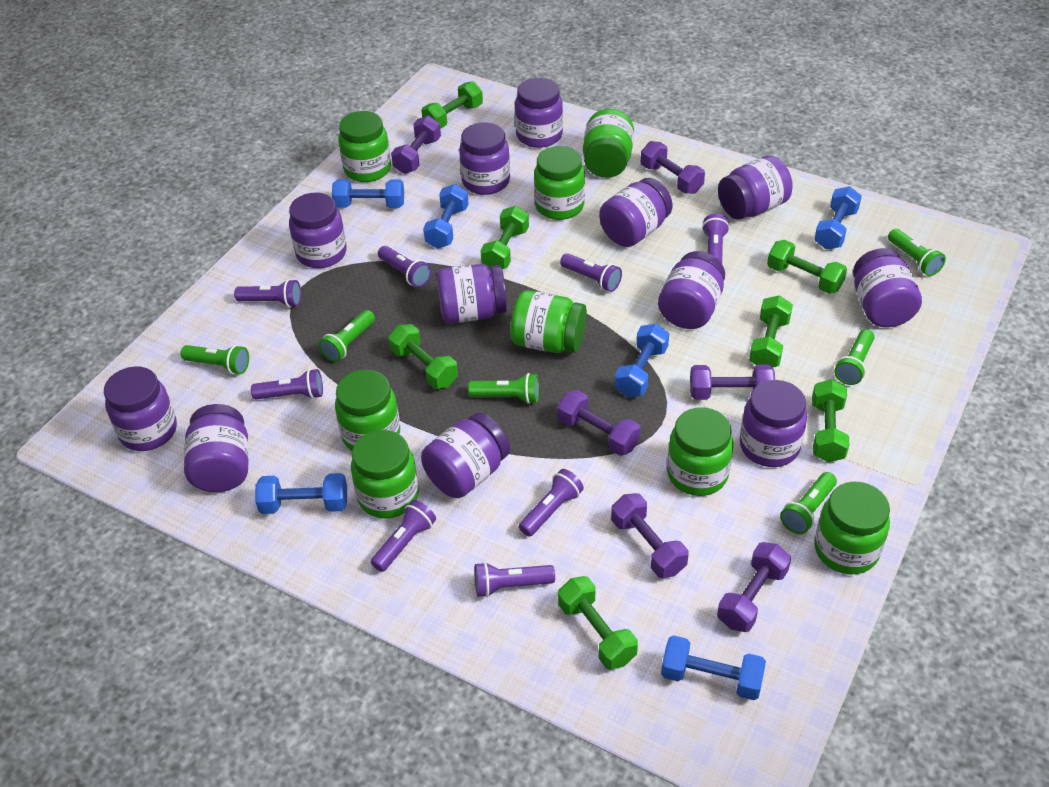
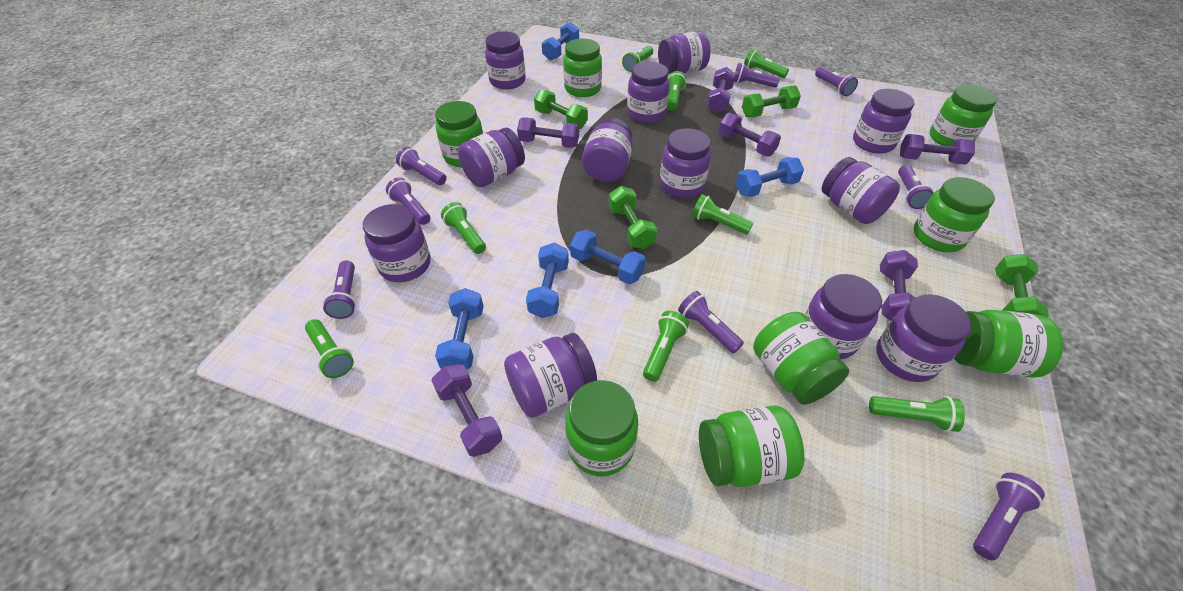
blue dumbbell: 6 -> 5
green dumbbell: 7 -> 4
green flashlight: 6 -> 8

